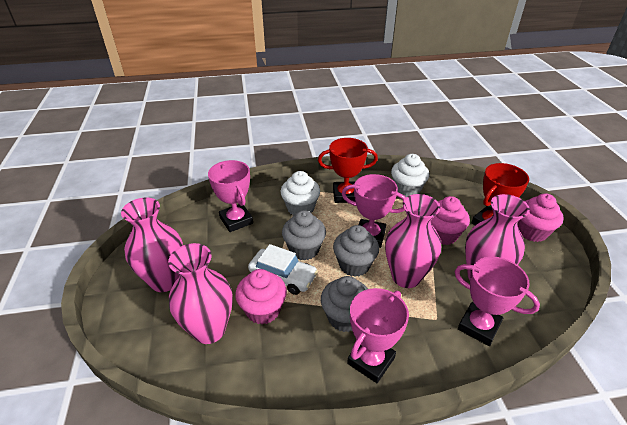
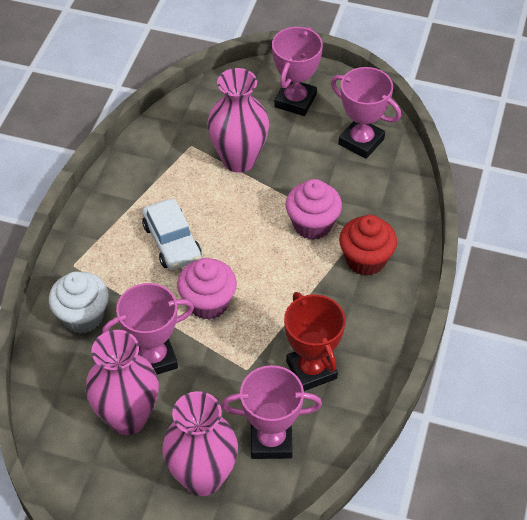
grey cupcake: 3 -> 0
pink cupcake: 3 -> 2
pink vase: 4 -> 3
red cupcake: 0 -> 1
red trophy: 2 -> 1
white cupcake: 2 -> 1

